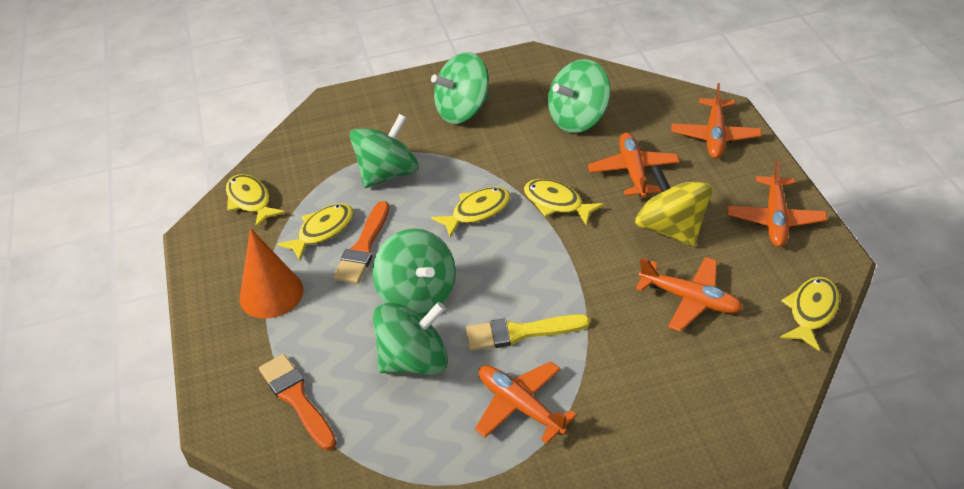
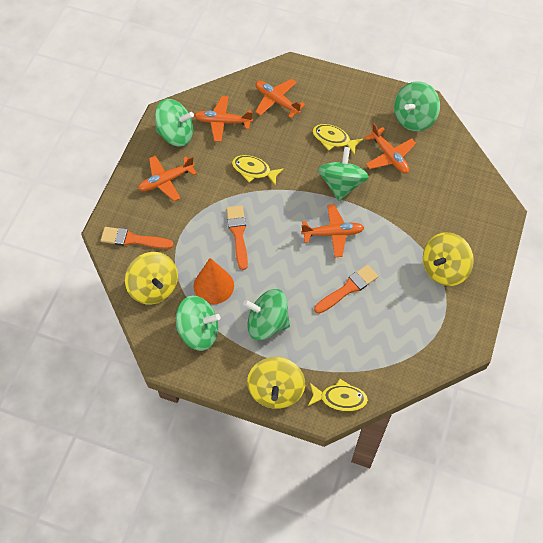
orange brush: 2 -> 3
yellow brush: 1 -> 0
yellow fish: 5 -> 3
yellow spinning top: 1 -> 3

